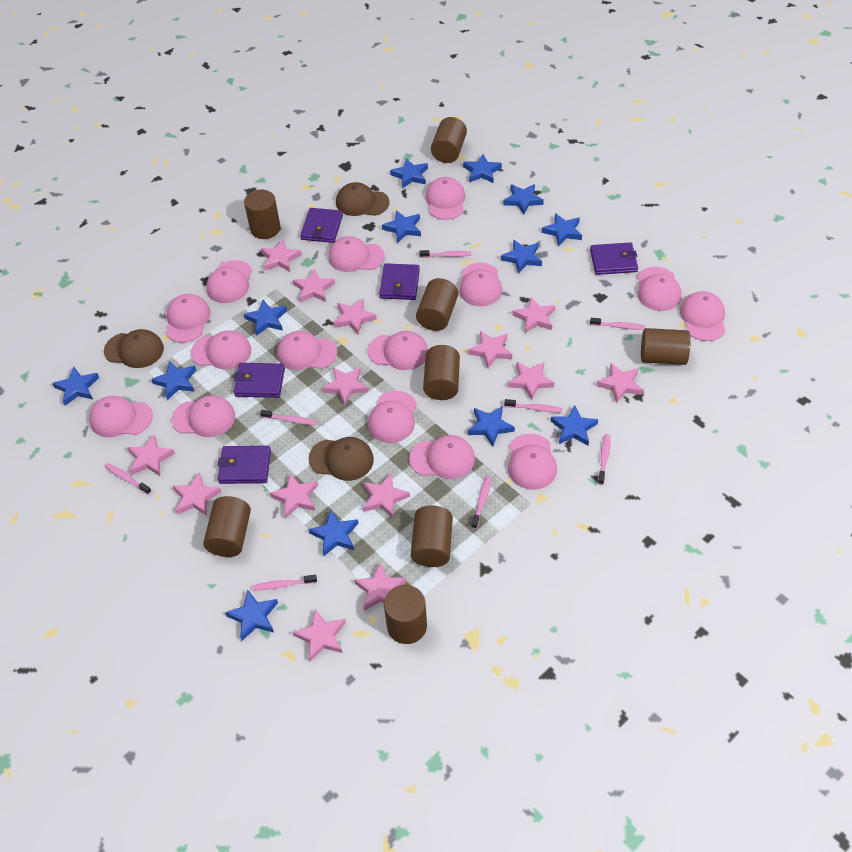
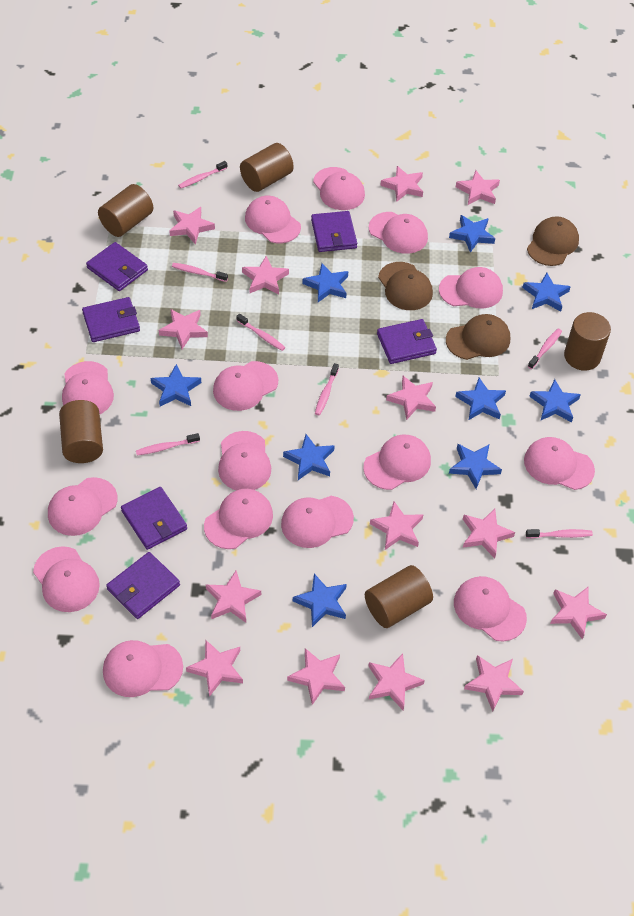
blue star: 13 -> 9
brown cylinder: 8 -> 5
pink toothbrush: 8 -> 7
purple wallet: 5 -> 6

